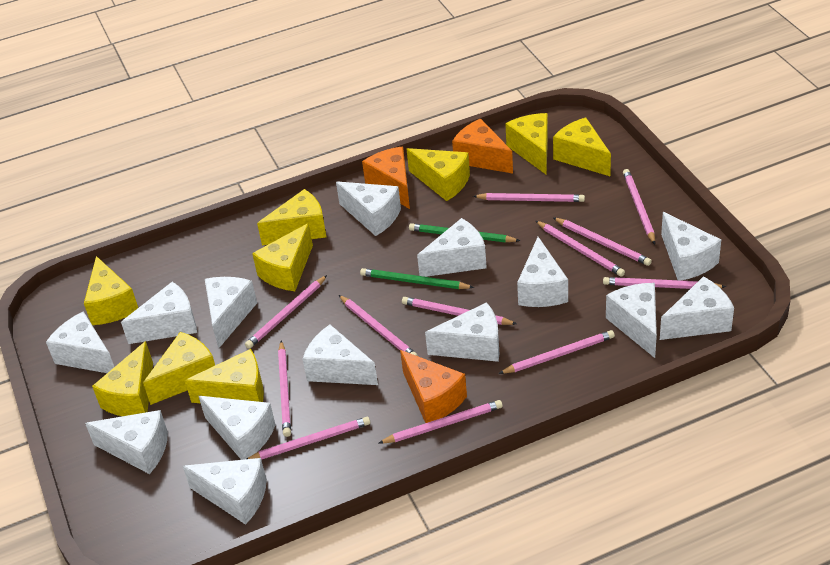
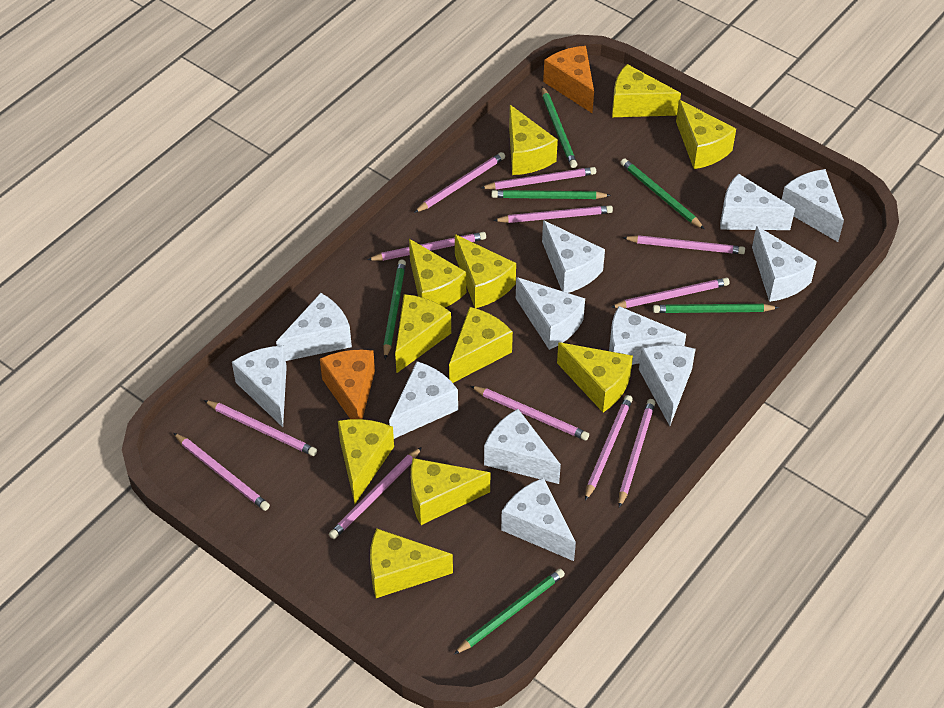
green pencil: 2 -> 6
orange cheese: 3 -> 2
white cheese: 14 -> 12
yellow cheese: 9 -> 11

